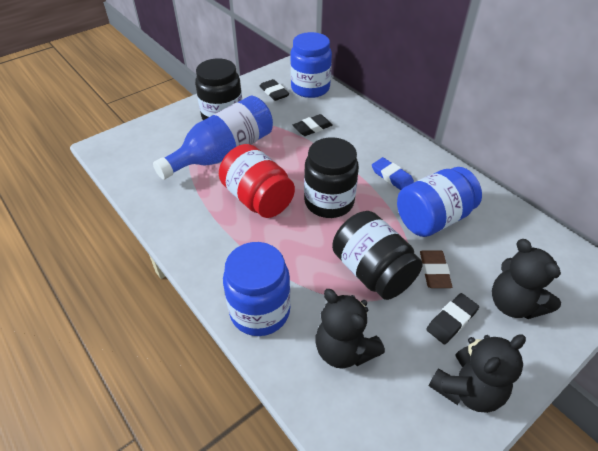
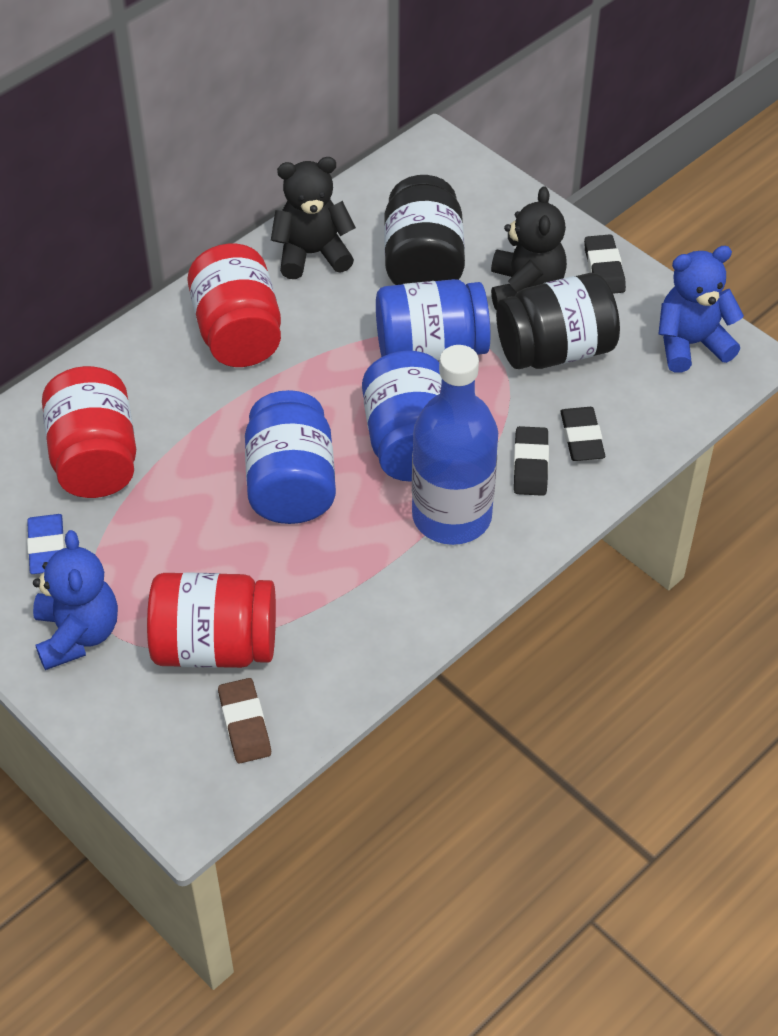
black jar: 3 -> 2
black teddy bear: 3 -> 2
blue teddy bear: 0 -> 2
red jar: 1 -> 3

